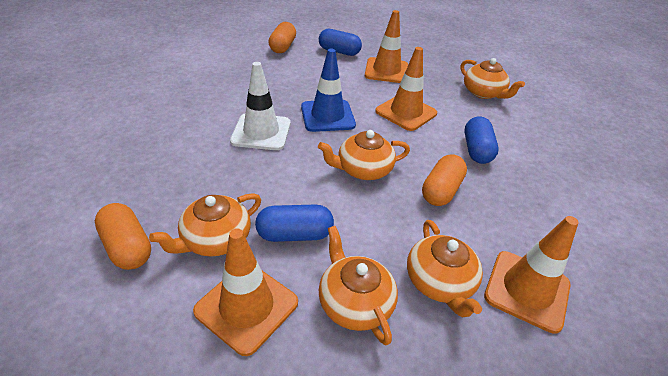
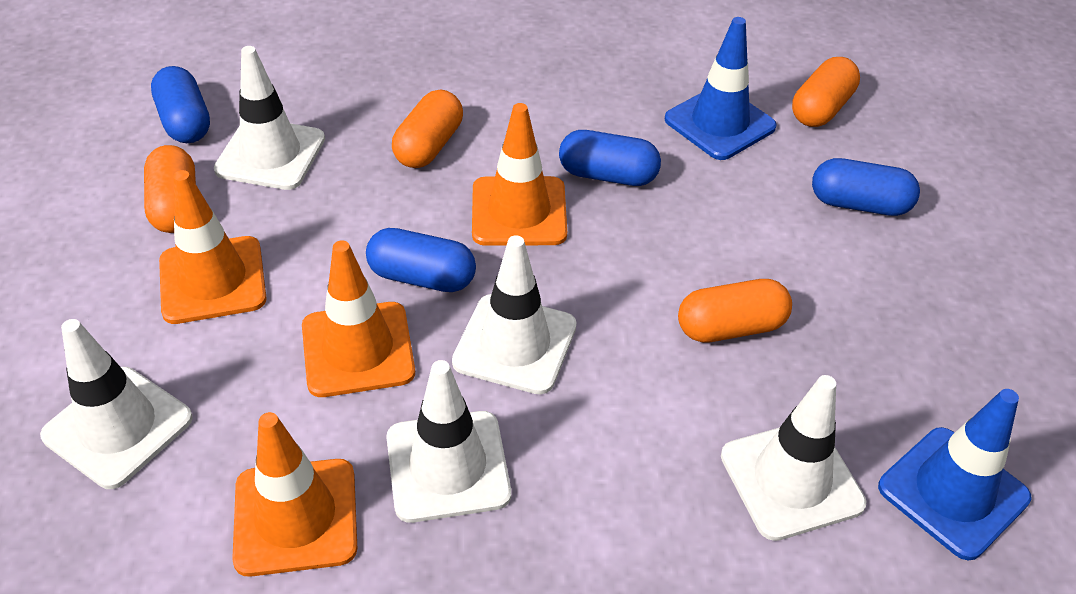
blue capsule: 3 -> 4
blue traffic cone: 1 -> 2
orange capsule: 3 -> 4
orange teapot: 5 -> 0
white traffic cone: 1 -> 5

